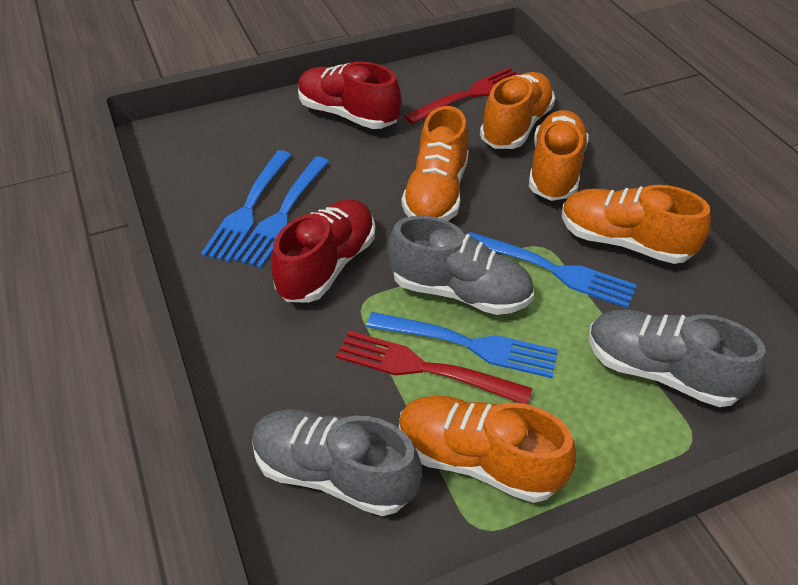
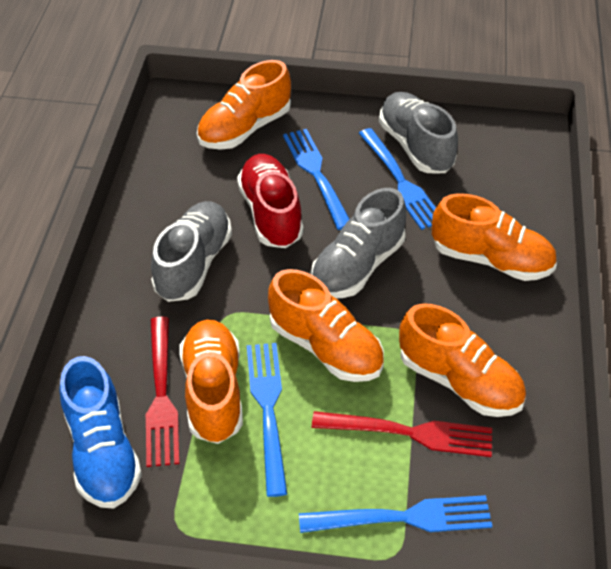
blue shoe: 0 -> 1
red shoe: 2 -> 1

